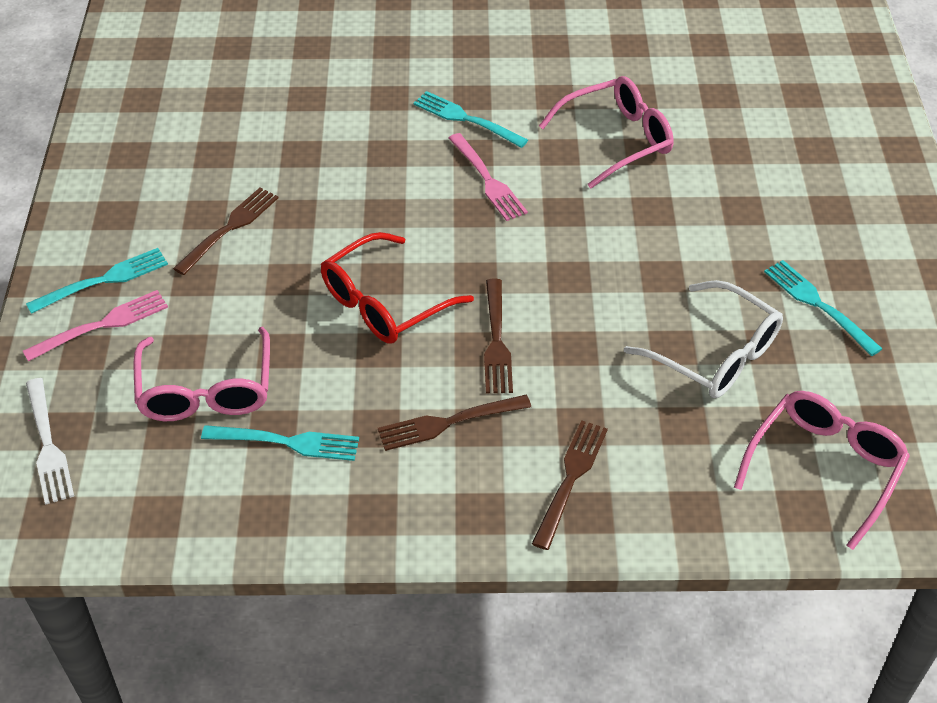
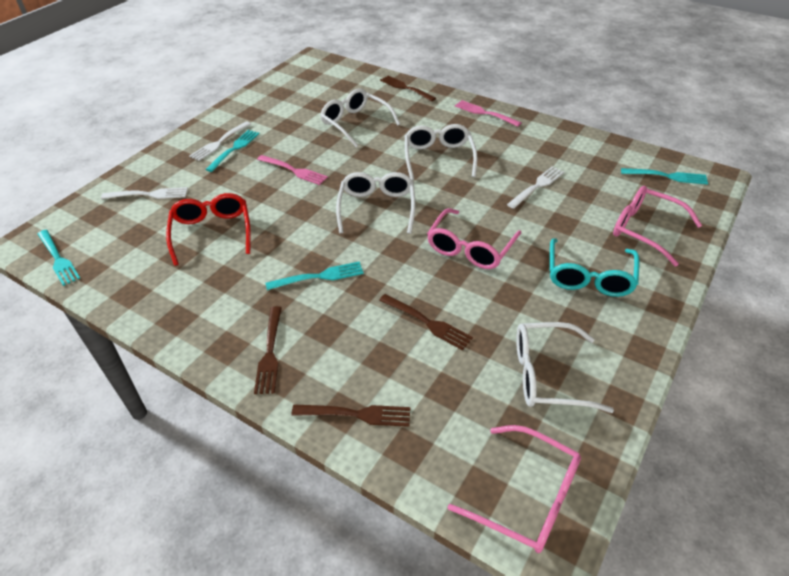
turquoise glasses: 0 -> 1
white fork: 1 -> 3
white glasses: 1 -> 4

